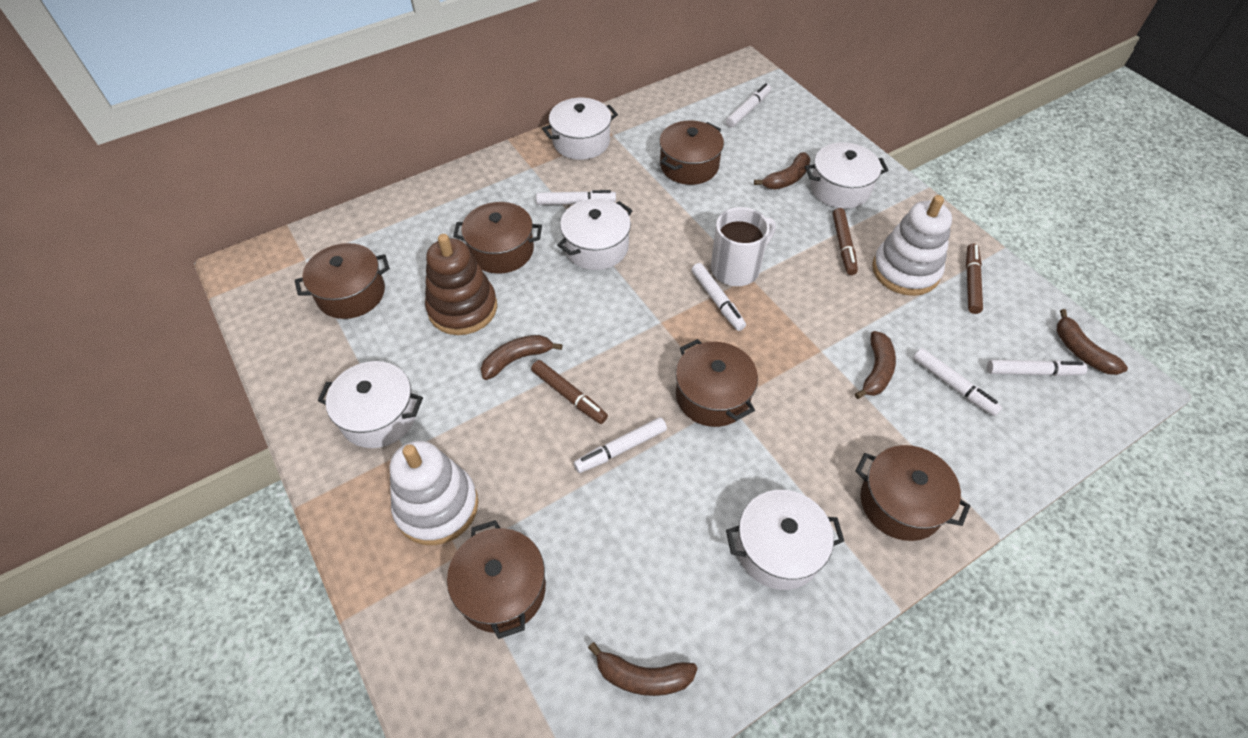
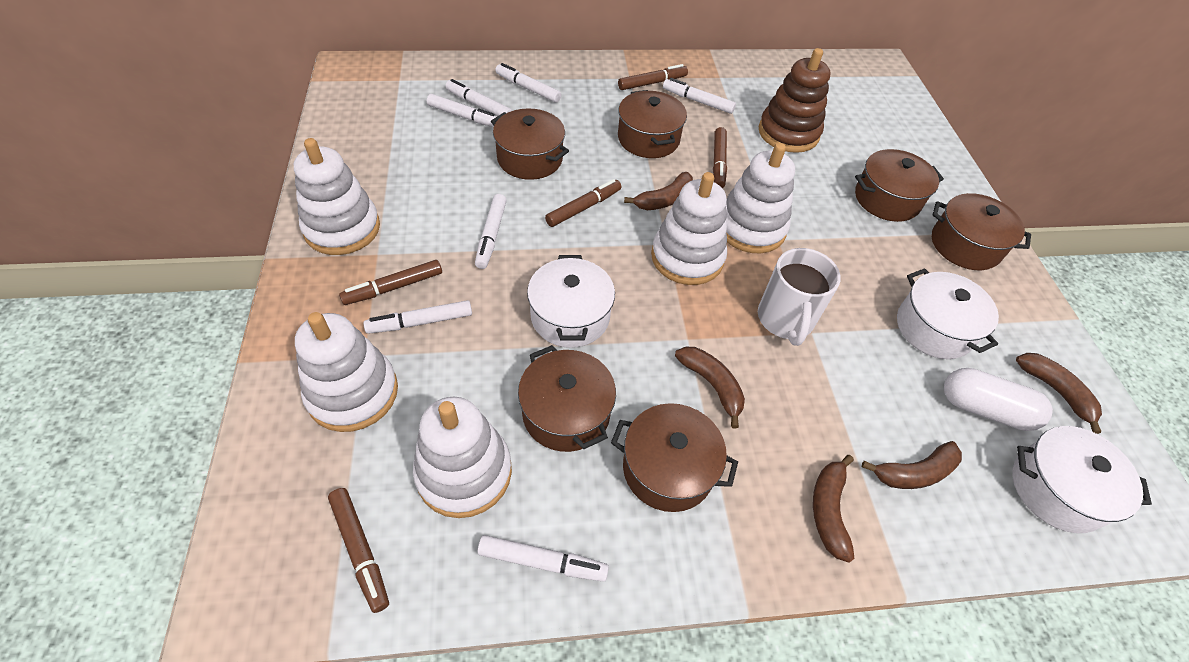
brown marker: 3 -> 5
white capsule: 0 -> 1
white marker: 6 -> 7
white pot: 5 -> 3
white stacking toy: 2 -> 5

